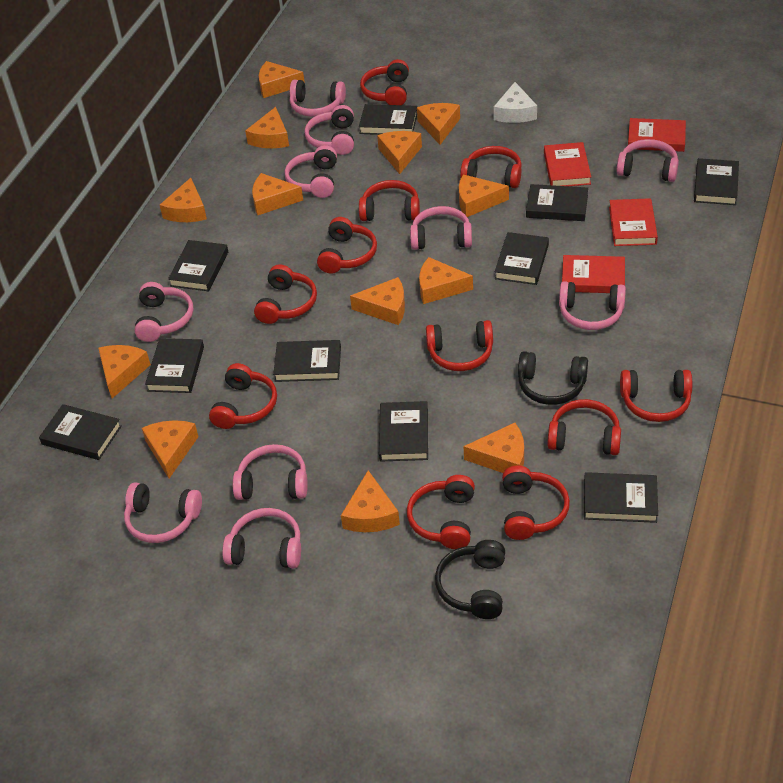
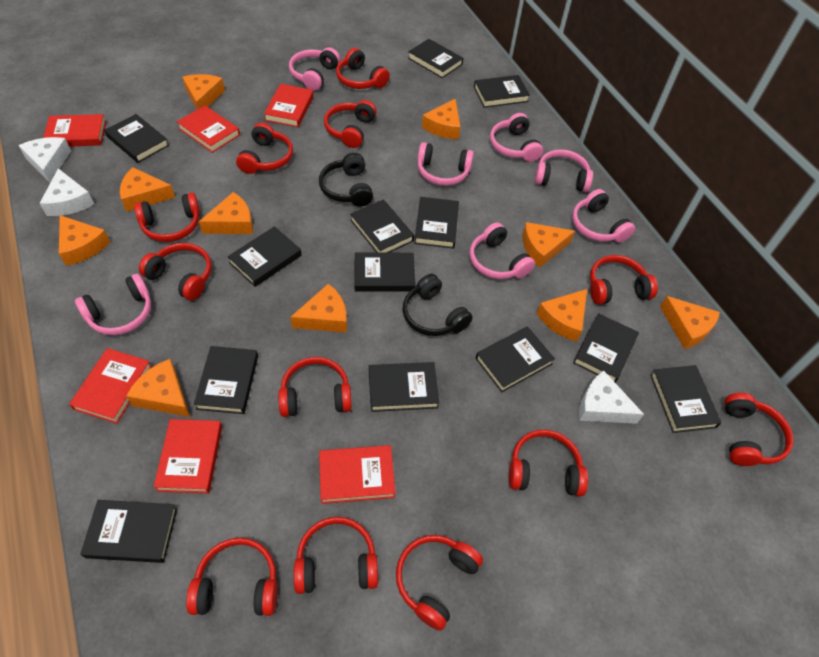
black book: 10 -> 13
orange cheese: 13 -> 10
pink headphones: 10 -> 7
red book: 4 -> 6
red headphones: 11 -> 12
white cheese: 1 -> 3

